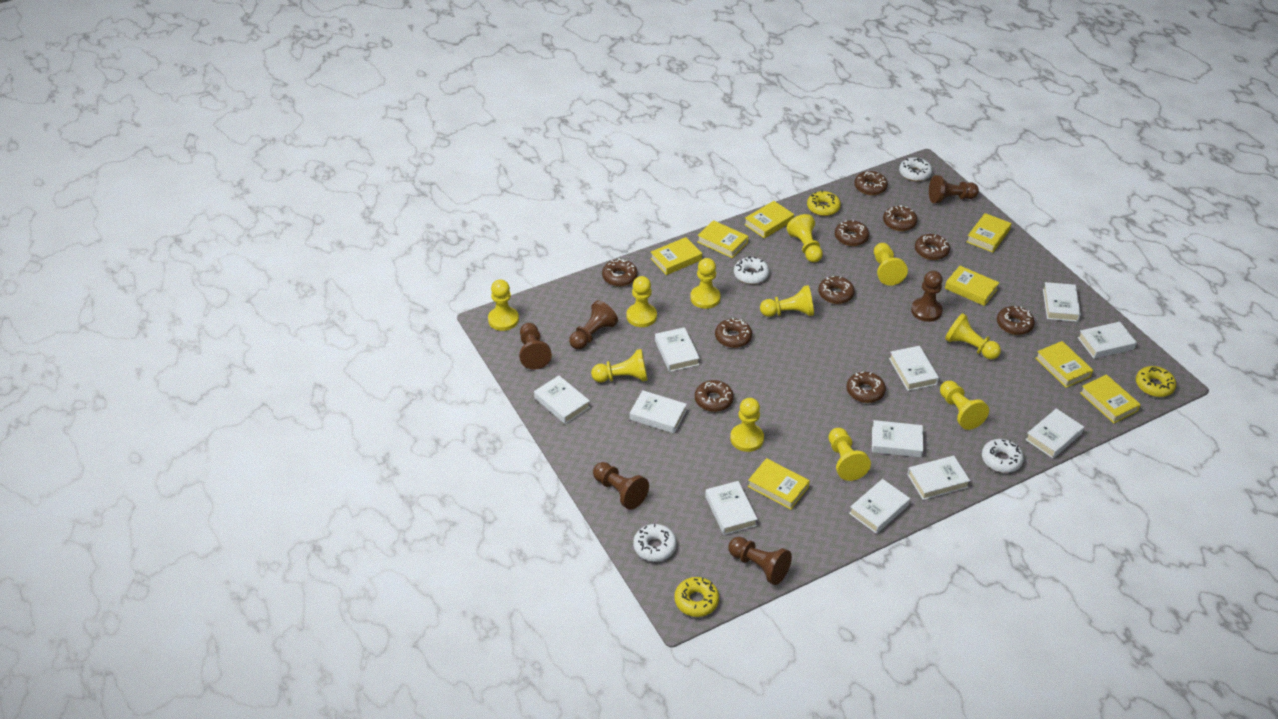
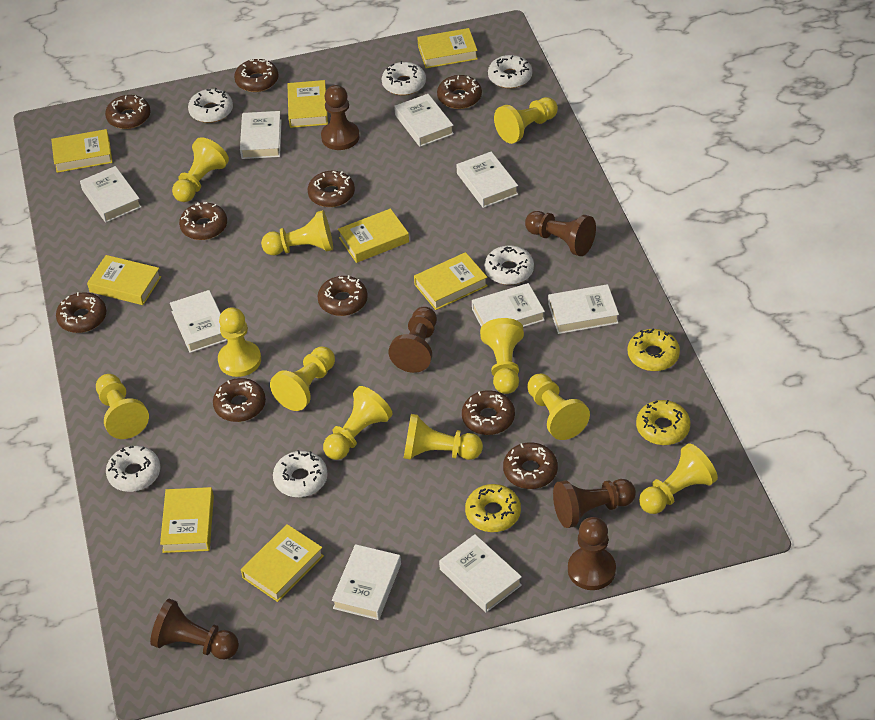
white book: 11 -> 9
white donut: 4 -> 6

